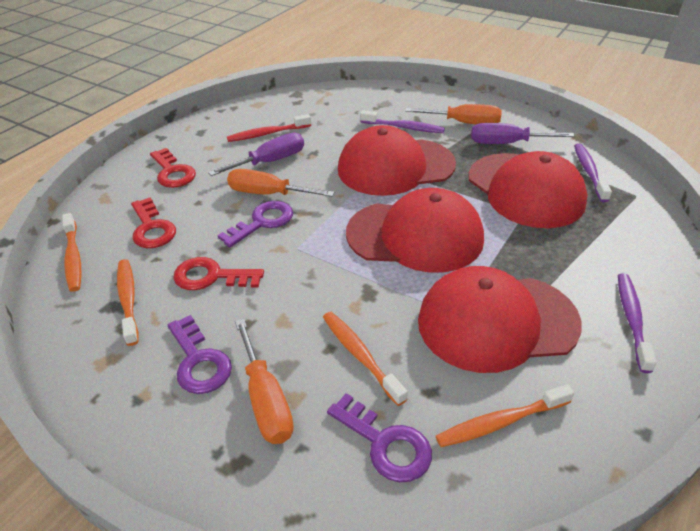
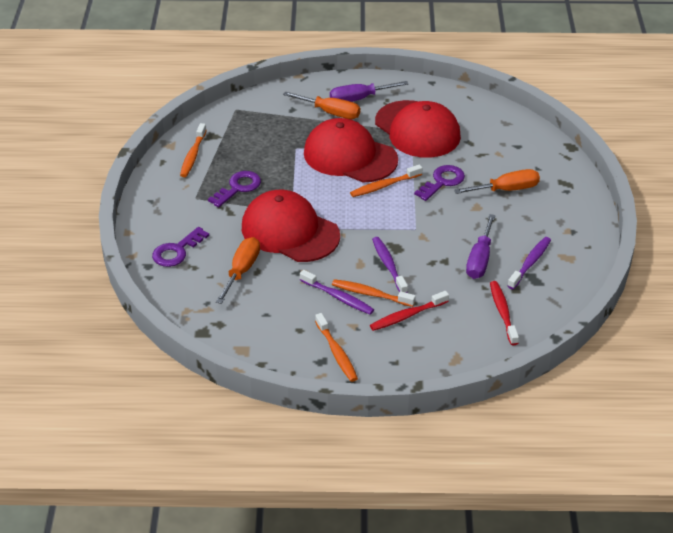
red cap: 4 -> 3
red key: 3 -> 0
red toothbrush: 1 -> 2

